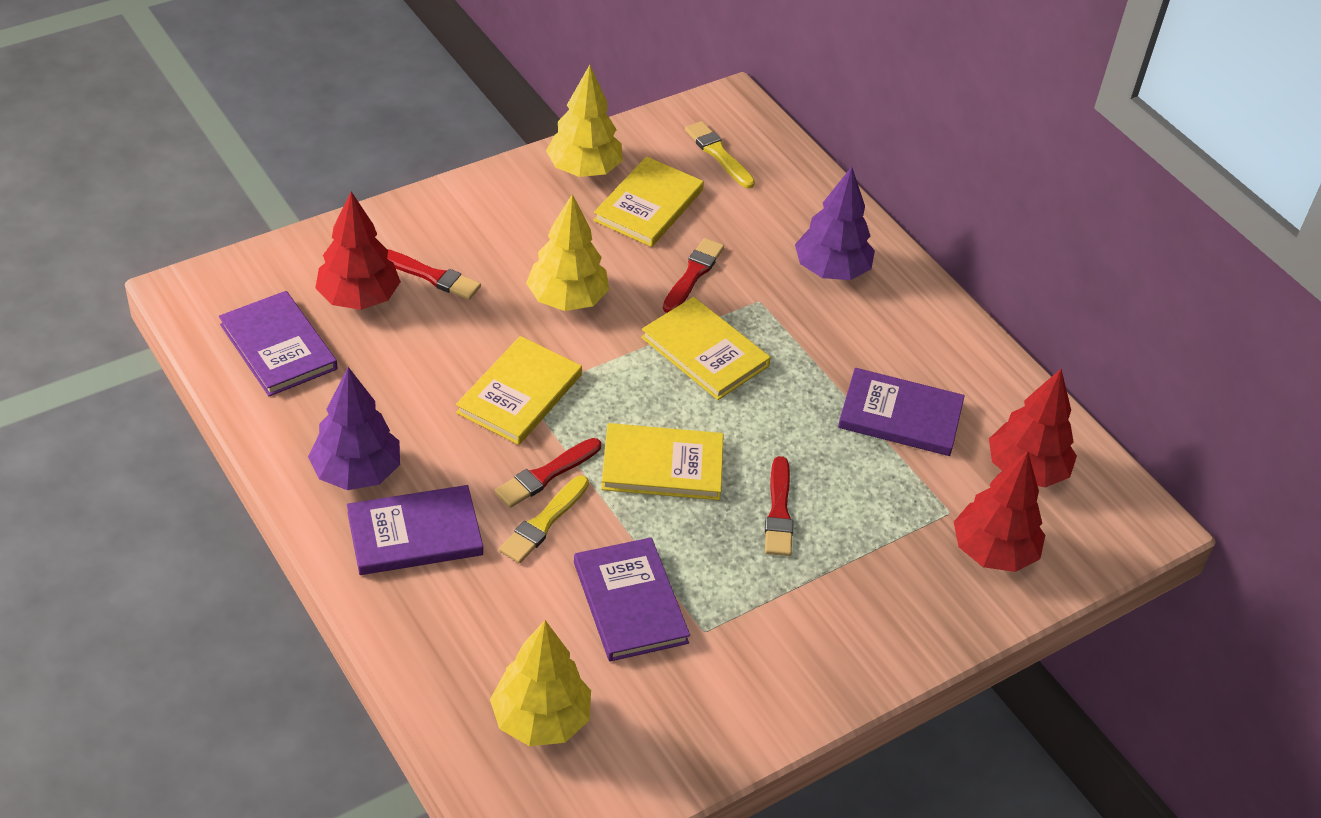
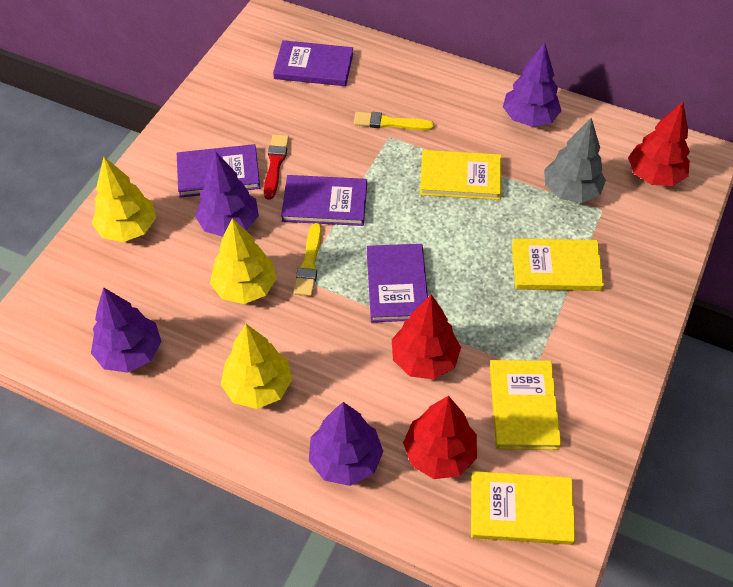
grey tree: 0 -> 1
purple tree: 2 -> 4
red brush: 4 -> 1

